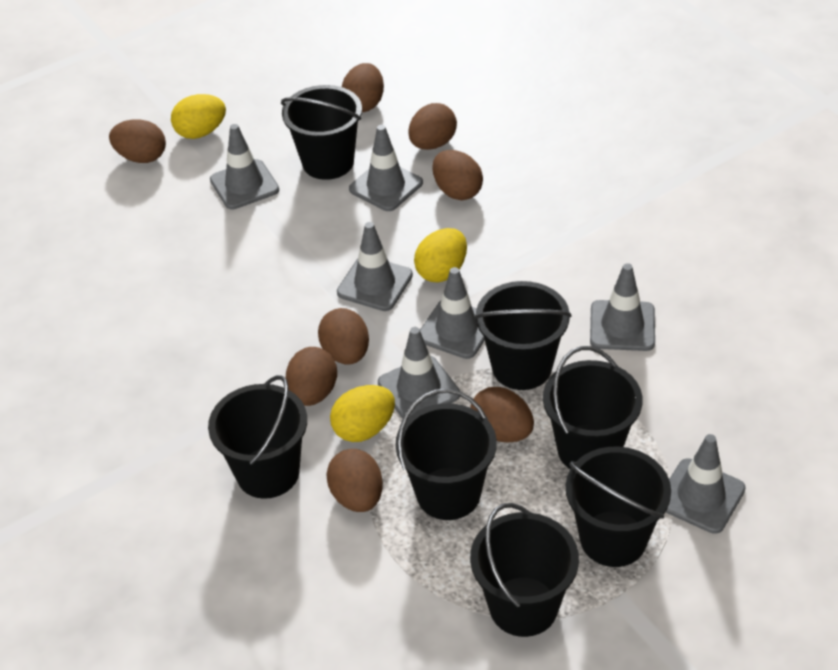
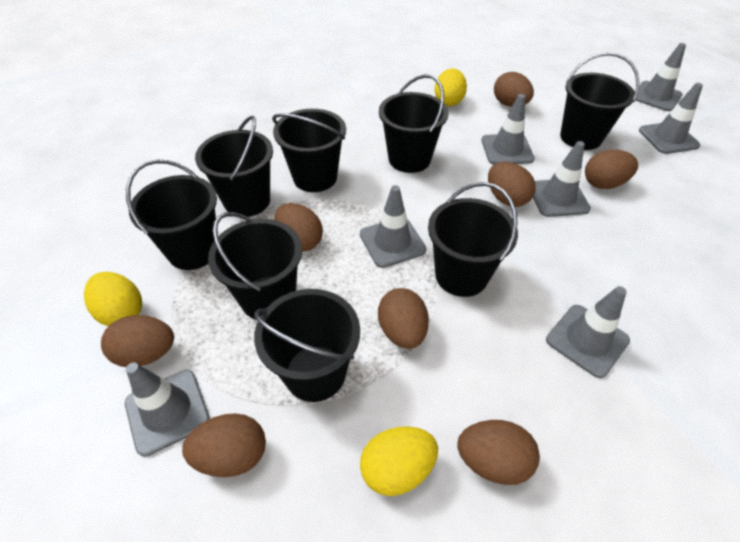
black bucket: 7 -> 8

